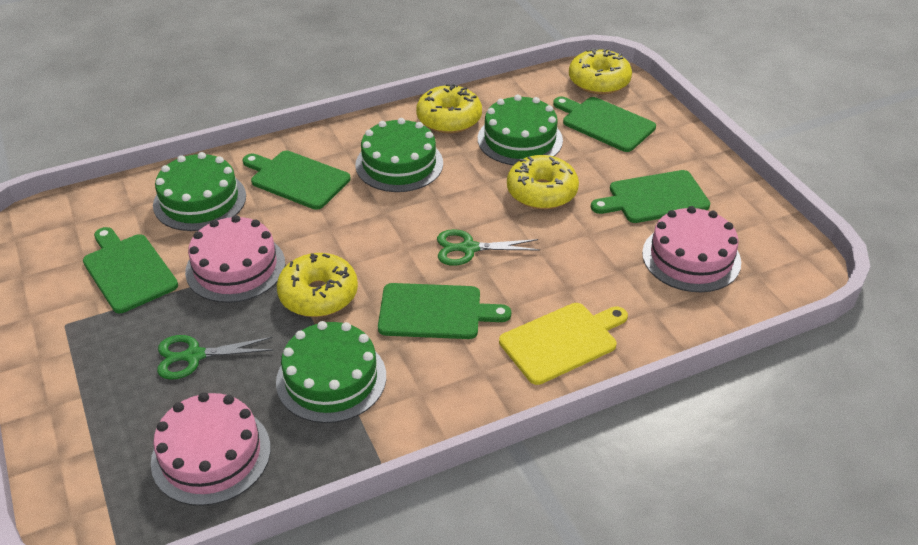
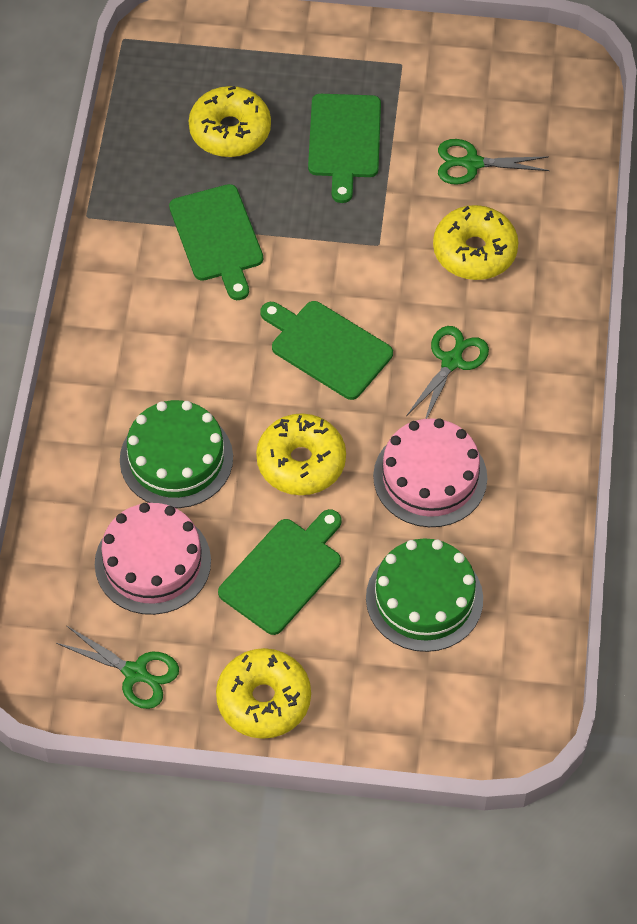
green cake: 4 -> 2
green cutting board: 5 -> 4
green scissors: 2 -> 3
pink cake: 3 -> 2
yellow cutting board: 1 -> 0

